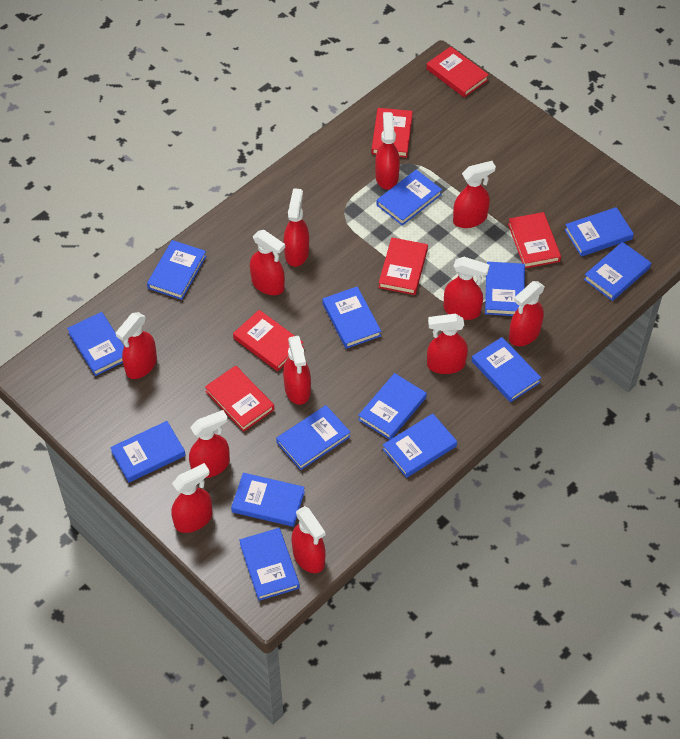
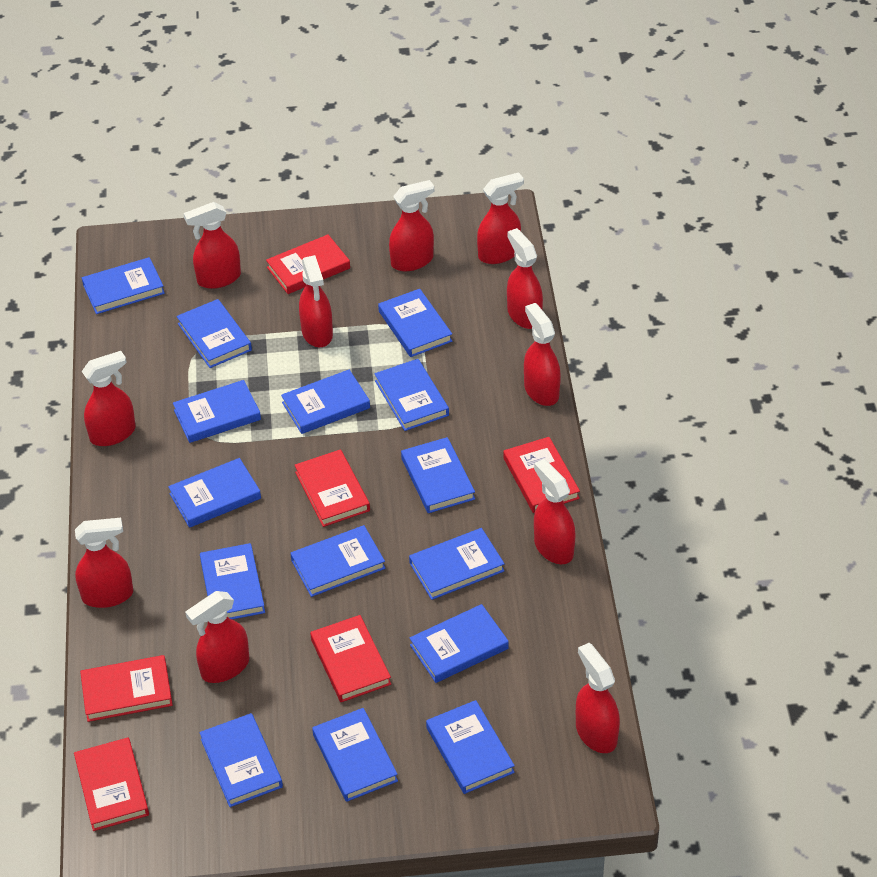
blue book: 14 -> 15
red spray bottle: 12 -> 11

